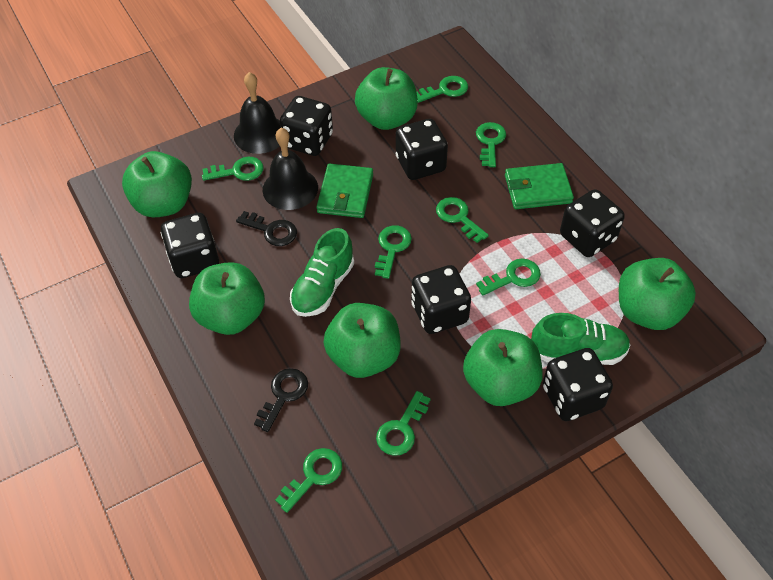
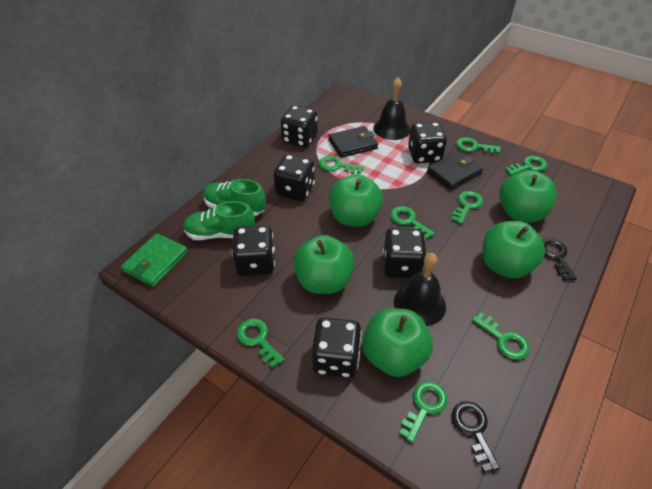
black wallet: 0 -> 2
green apple: 6 -> 5
green wallet: 2 -> 1

